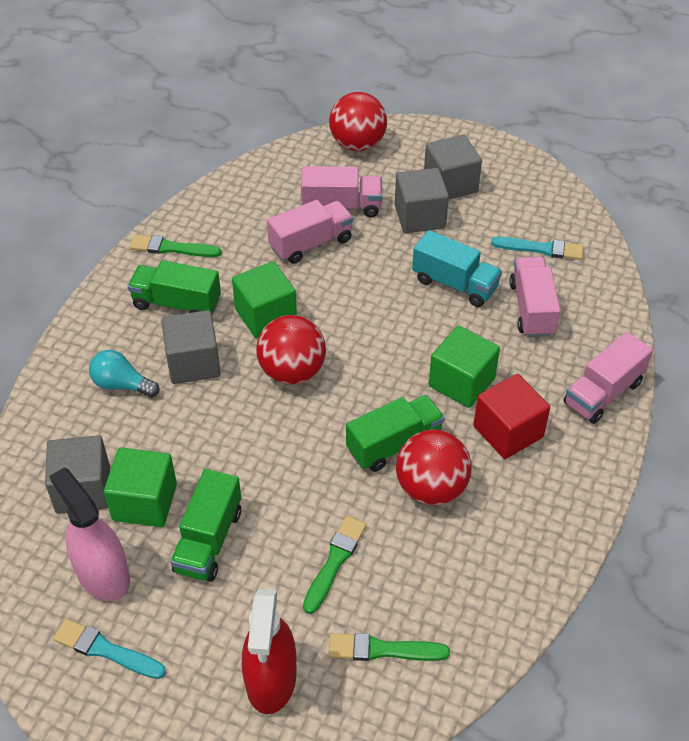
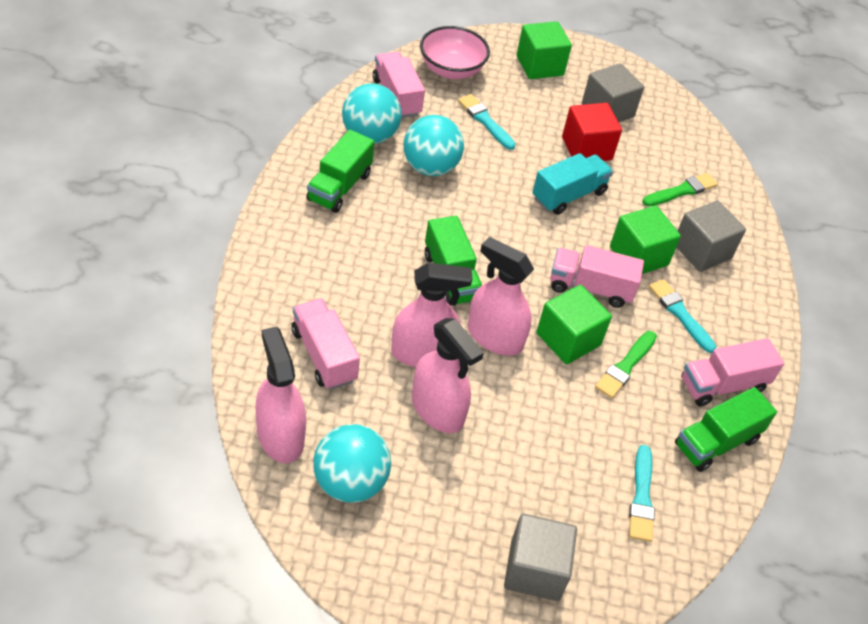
green brush: 3 -> 2
grey cube: 4 -> 3
pink bowl: 0 -> 1
pink spray bottle: 1 -> 4
red ball: 3 -> 0
red spray bottle: 1 -> 0
turquoise ball: 0 -> 3
turquoise brush: 2 -> 3
turquoise light bulb: 1 -> 0

